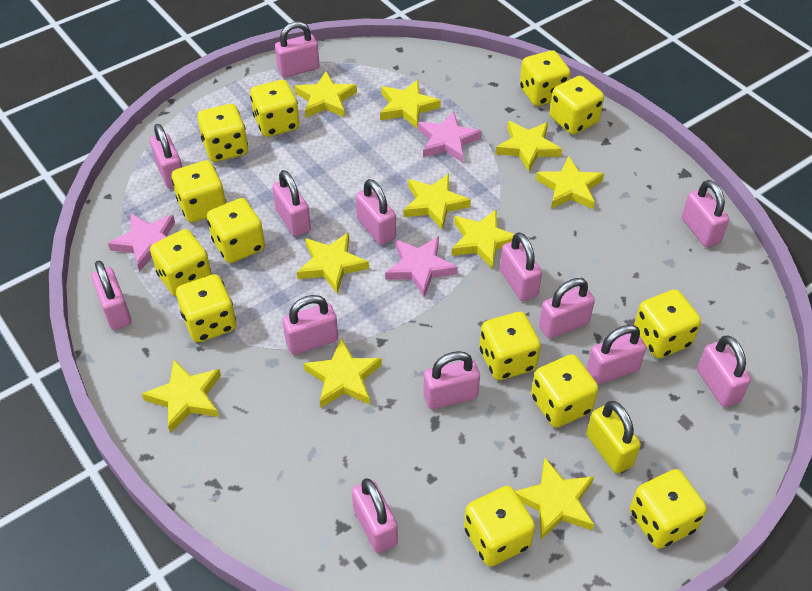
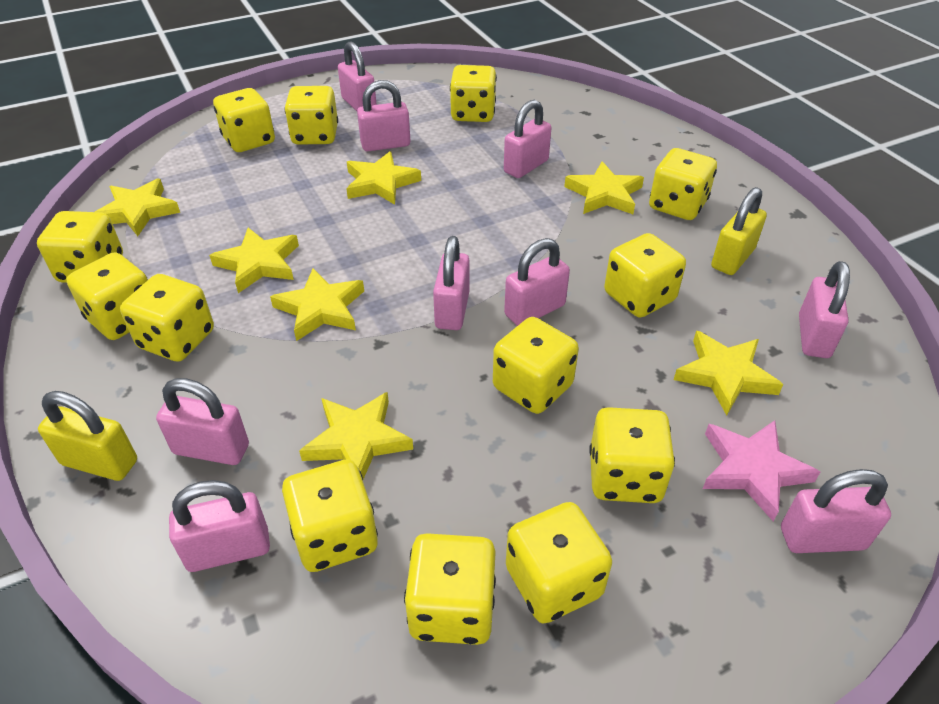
pink padlock: 13 -> 9
pink star: 3 -> 1
yellow padlock: 1 -> 2
yellow star: 10 -> 7

